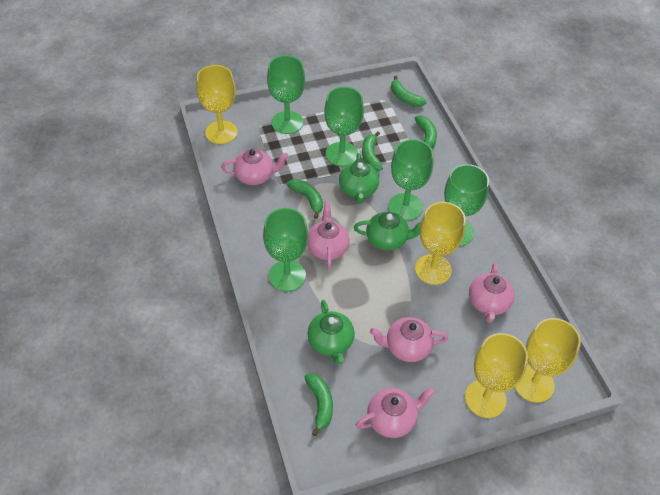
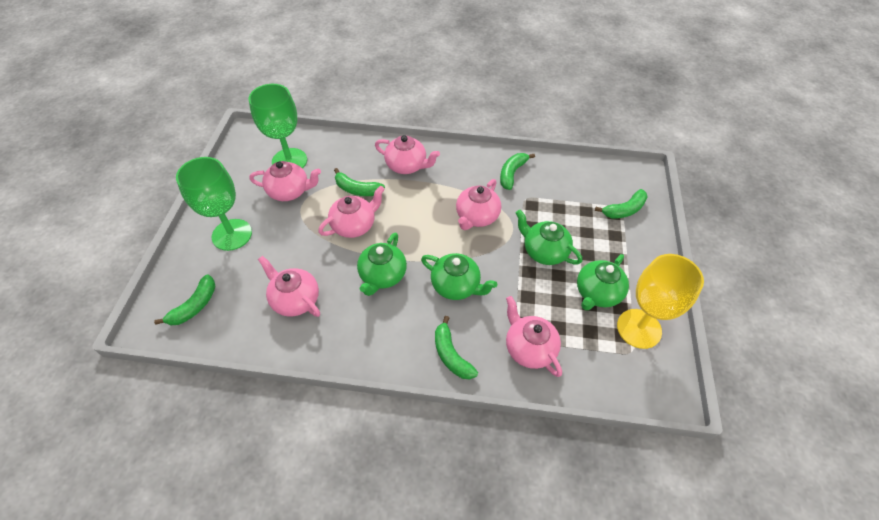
green goblet: 5 -> 2
green teapot: 3 -> 4
pink teapot: 5 -> 6
yellow goblet: 4 -> 1

